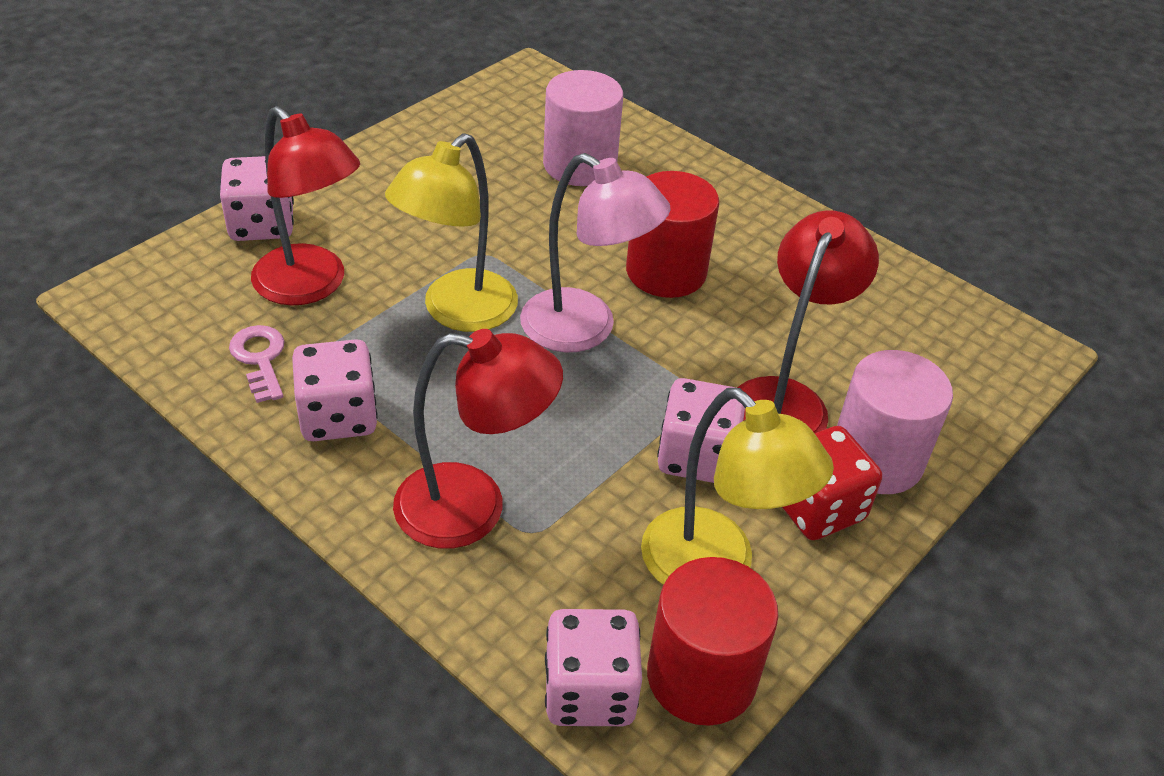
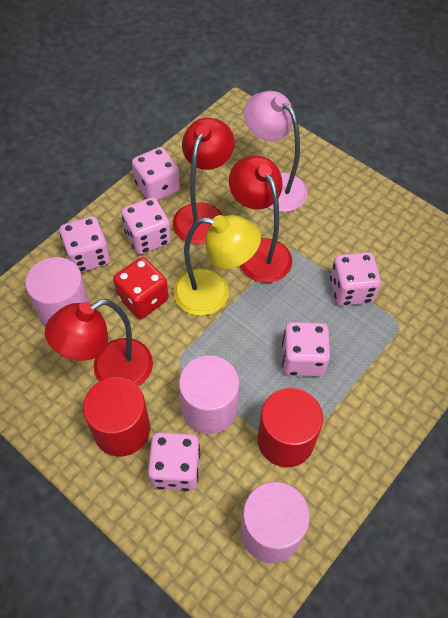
pink cylinder: 2 -> 3
pink dice: 4 -> 6
pink key: 1 -> 0
yellow lamp: 2 -> 1

